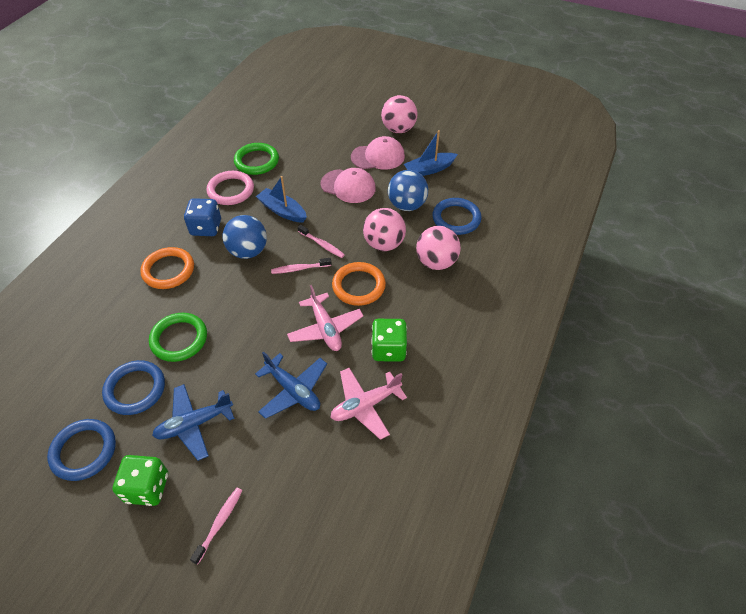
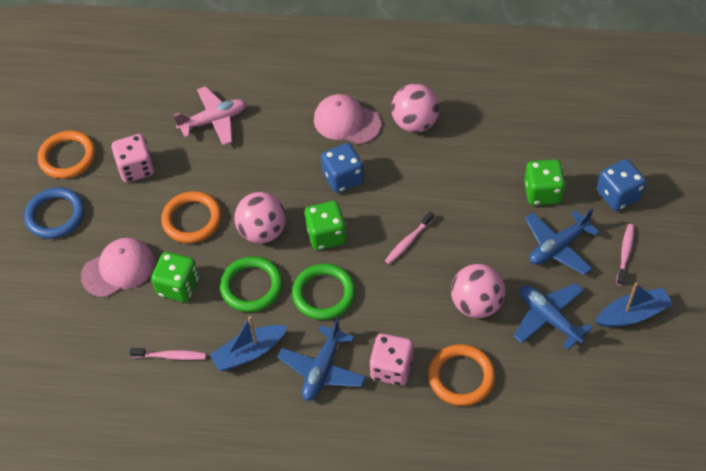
blue ball: 2 -> 0
blue dice: 1 -> 2
blue plane: 2 -> 3
blue ring: 3 -> 1
green dice: 2 -> 3
orange ring: 2 -> 3
pink dice: 0 -> 2
pink plane: 2 -> 1
pink ring: 1 -> 0

